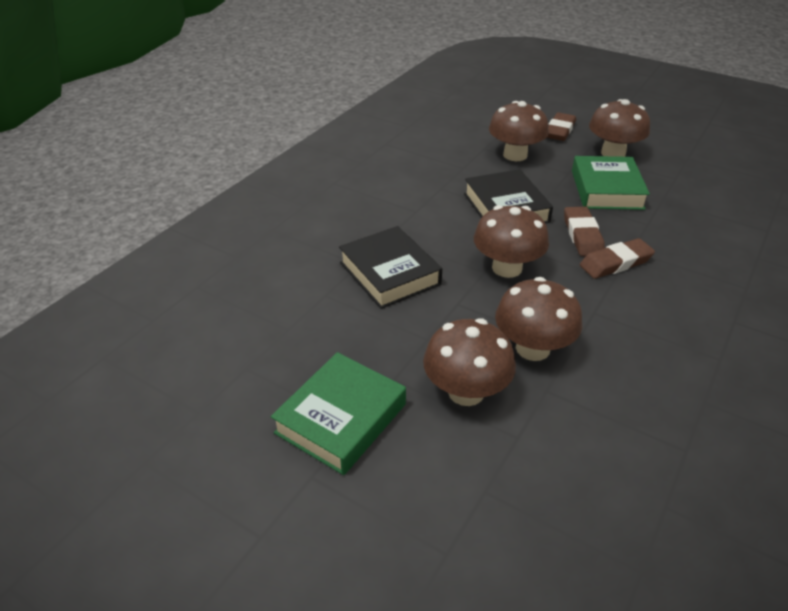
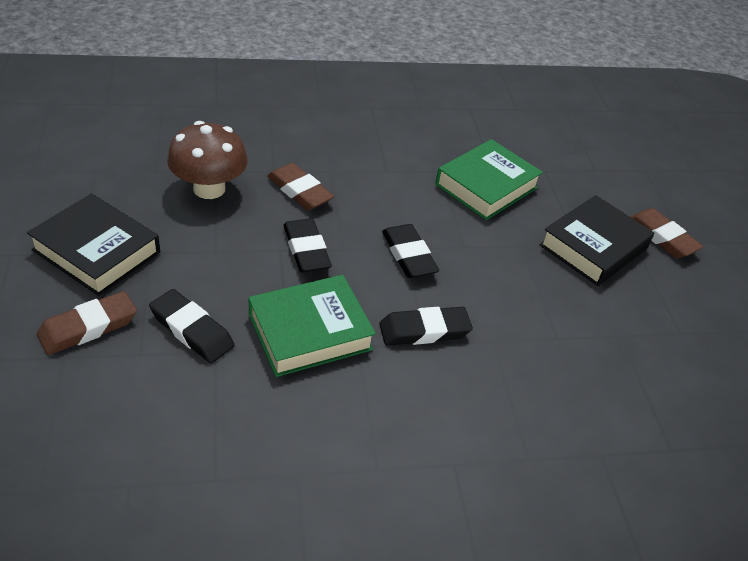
black eraser: 0 -> 4
brown mushroom: 5 -> 1

